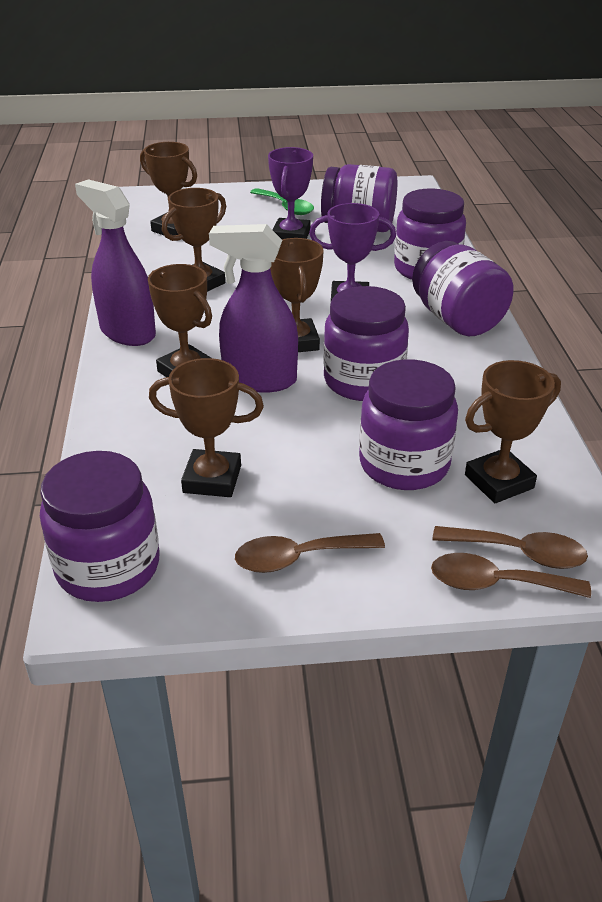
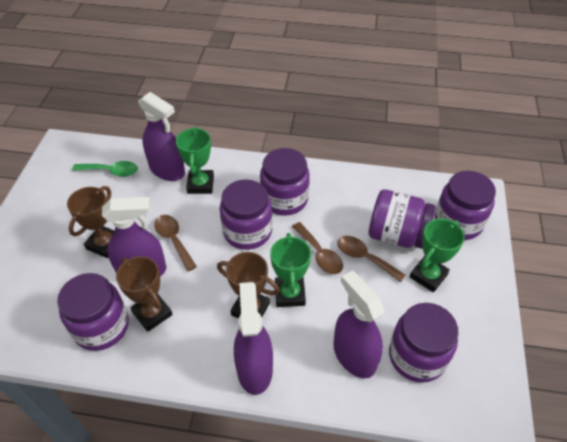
brown trophy: 6 -> 3
green trophy: 0 -> 3
purple spray bottle: 2 -> 4
purple trophy: 2 -> 0

